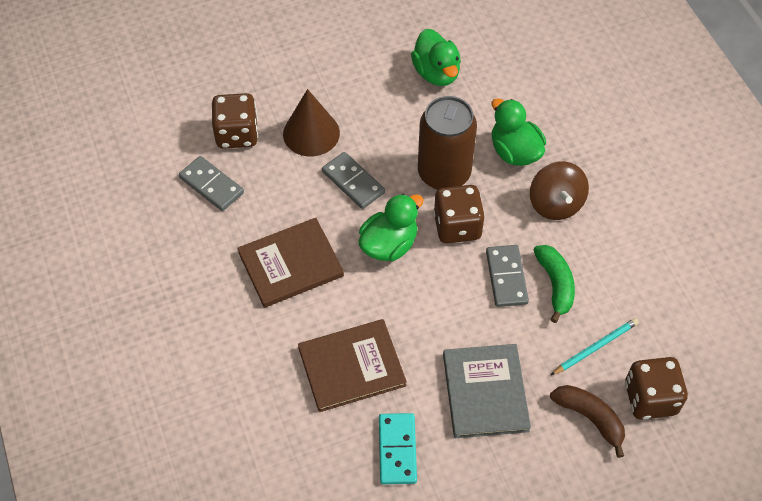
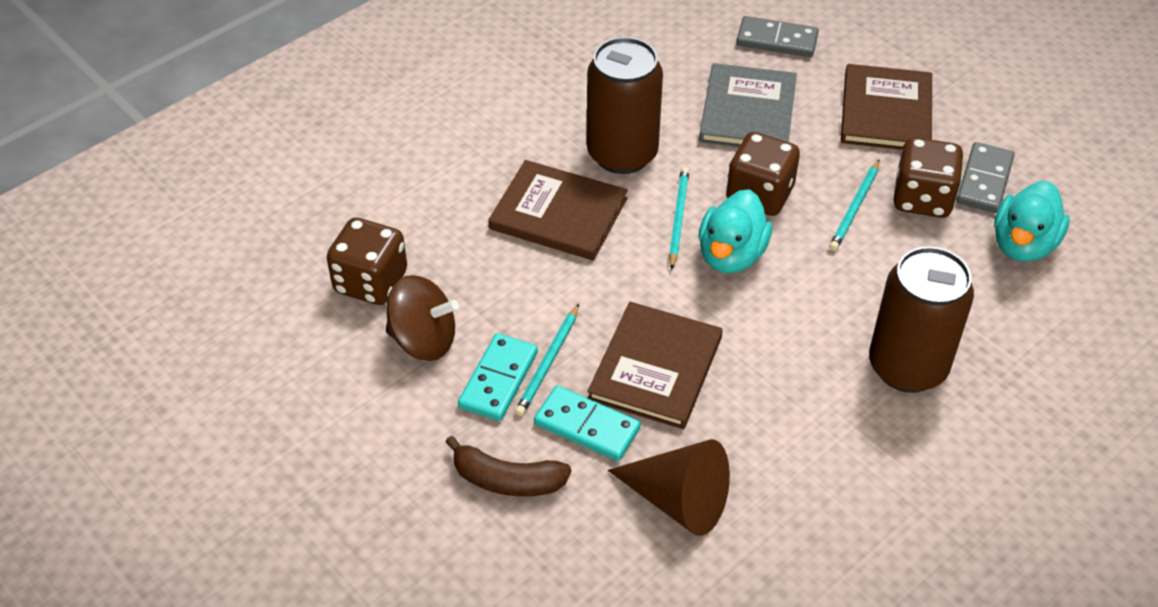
brown book: 2 -> 3
brown can: 1 -> 2
green banana: 1 -> 0
green duck: 3 -> 0
grey domino: 3 -> 2
turquoise domino: 1 -> 2
turquoise duck: 0 -> 2
turquoise pencil: 1 -> 3

